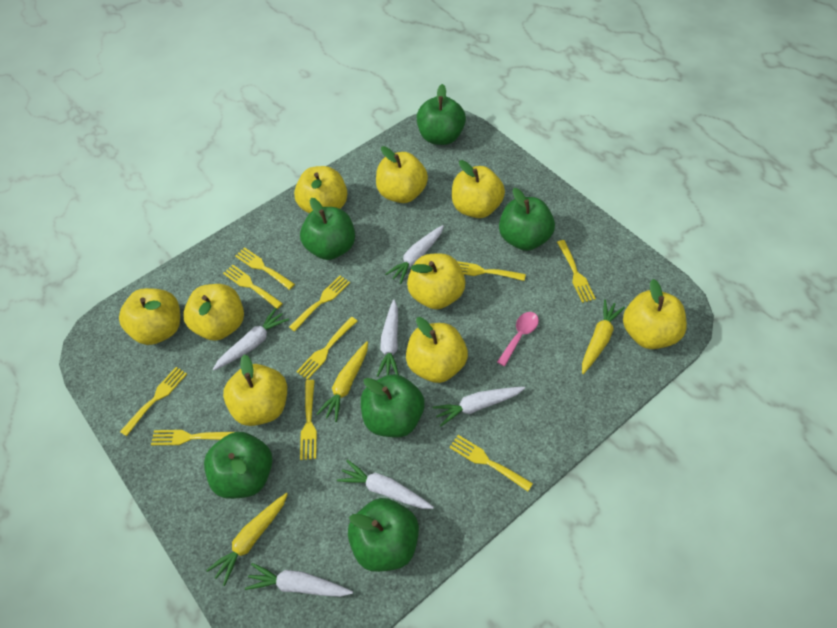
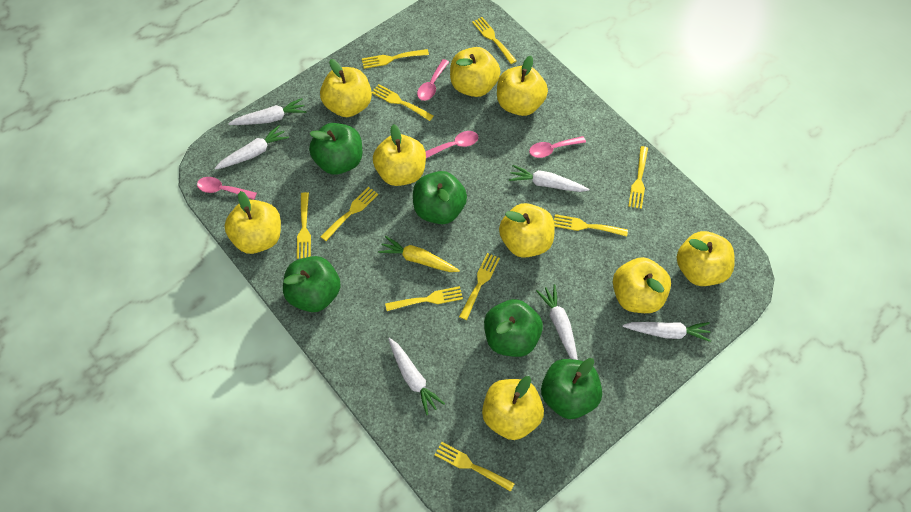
green apple: 6 -> 5
pink spoon: 1 -> 4
yellow carrot: 3 -> 1

